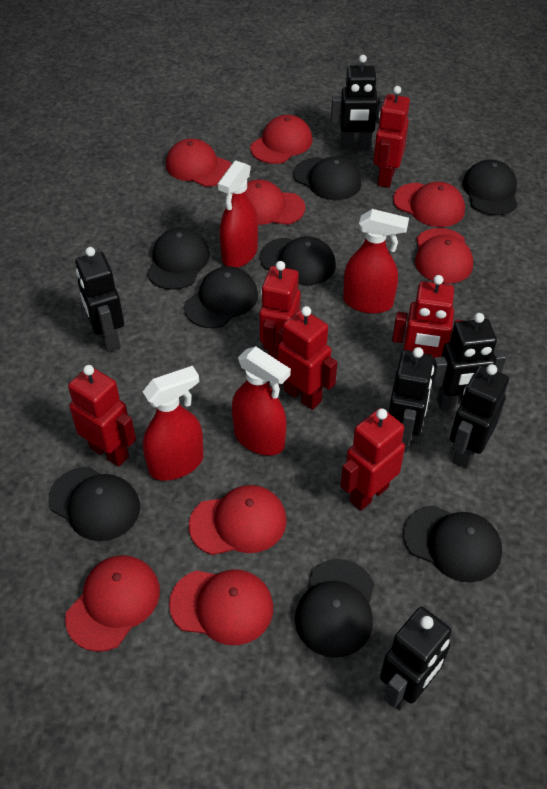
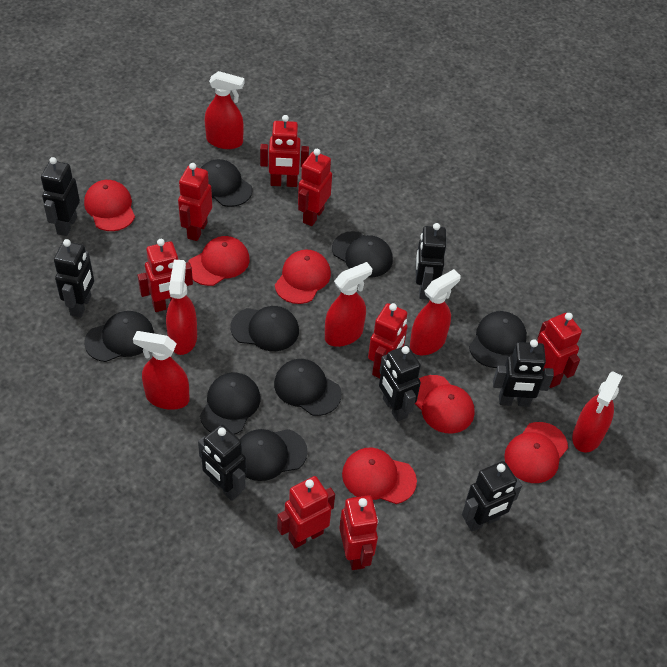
black robot: 6 -> 7
red cap: 8 -> 6
red robot: 6 -> 8
red spray bottle: 4 -> 6

